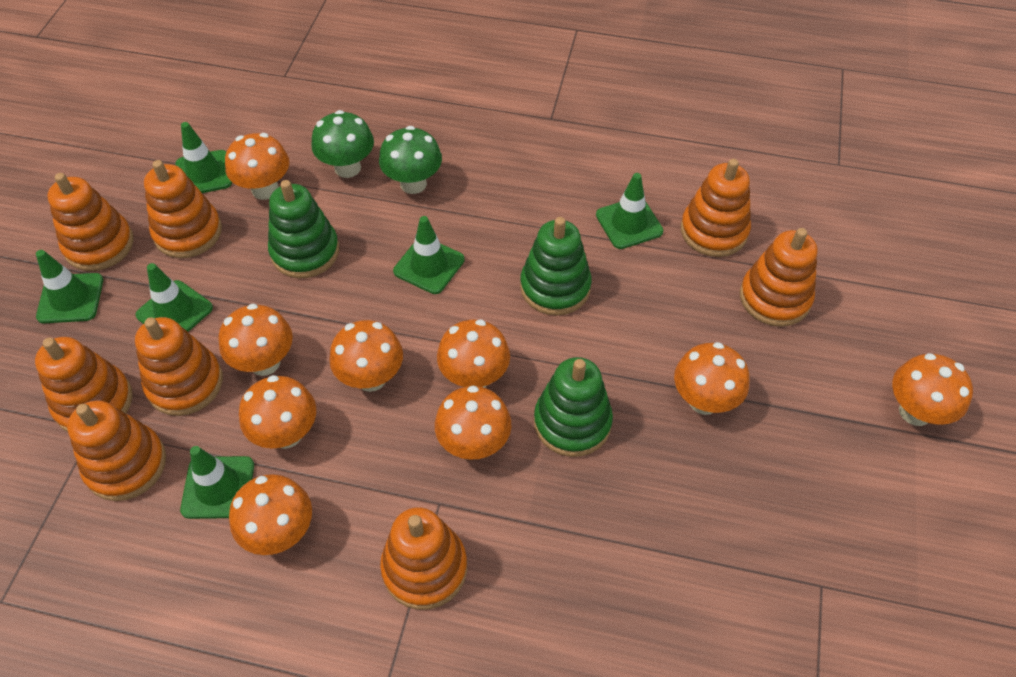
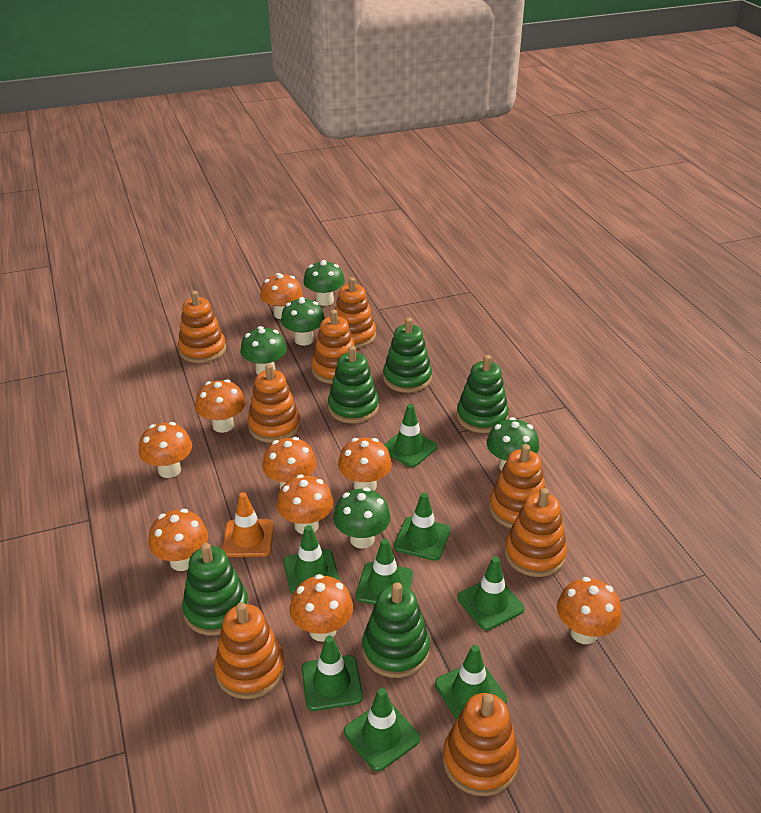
green mushroom: 2 -> 5
green stacking toy: 3 -> 5
green traffic cone: 6 -> 8
orange traffic cone: 0 -> 1

